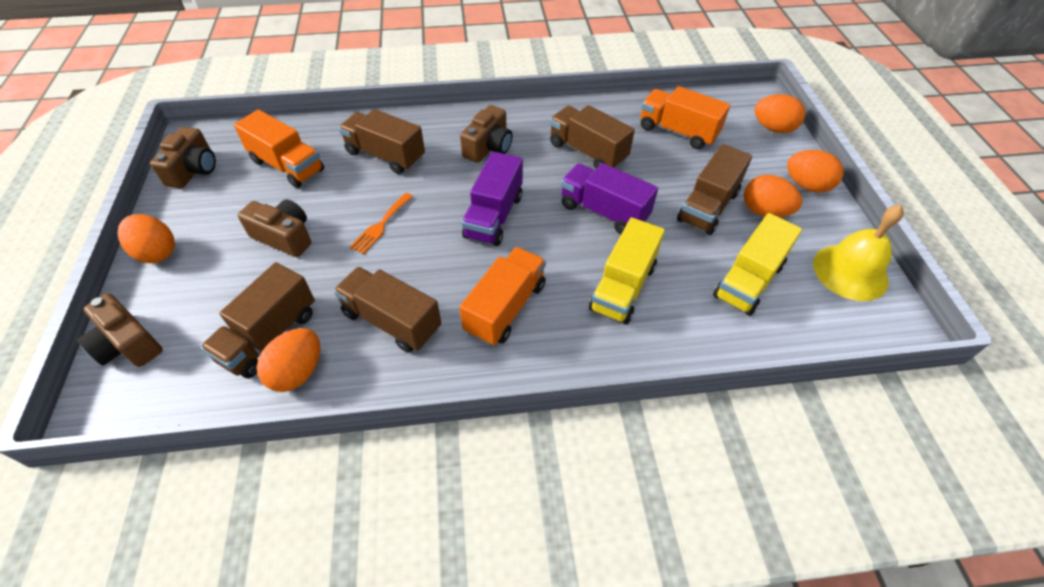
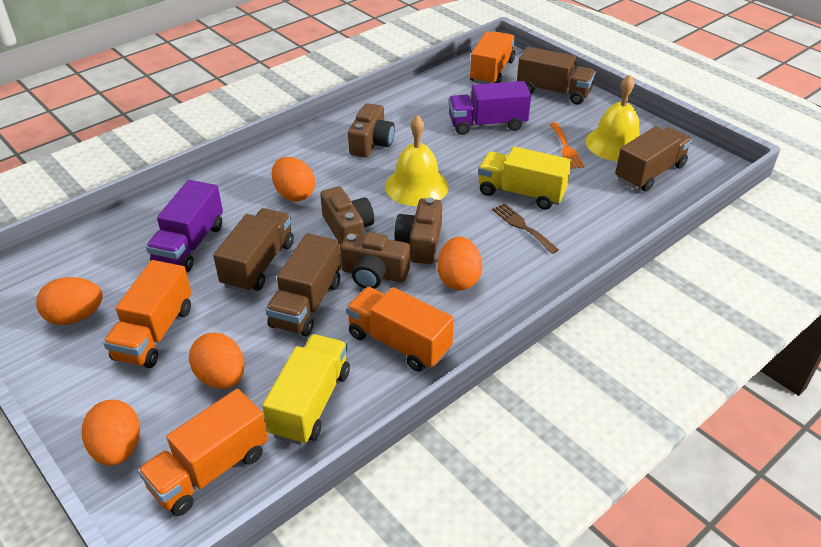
brown fork: 0 -> 1
brown truck: 5 -> 4
orange truck: 3 -> 4
yellow bell: 1 -> 2

